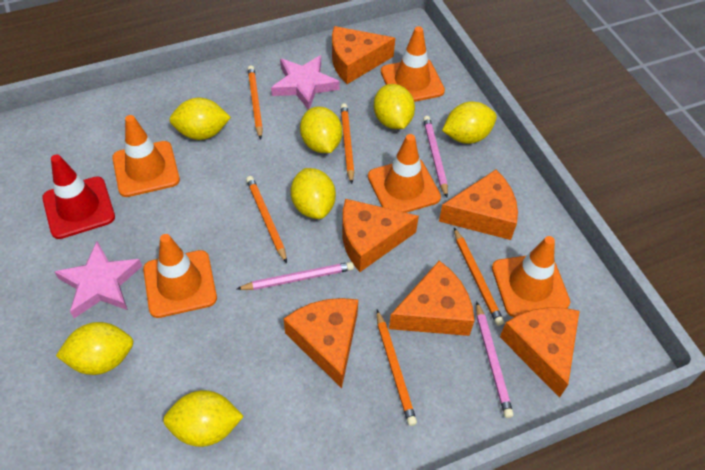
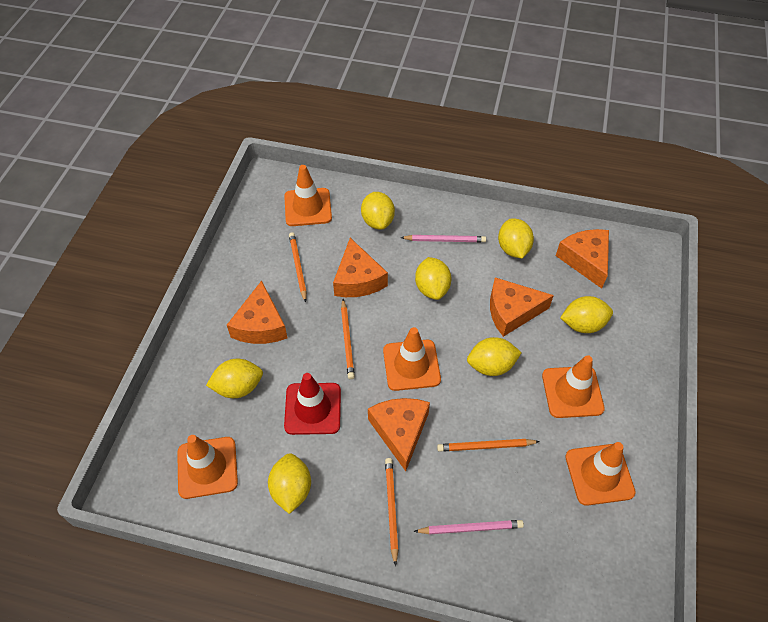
orange cheese: 6 -> 5
orange pencil: 5 -> 4
pink pencil: 3 -> 2
pink star: 2 -> 0

